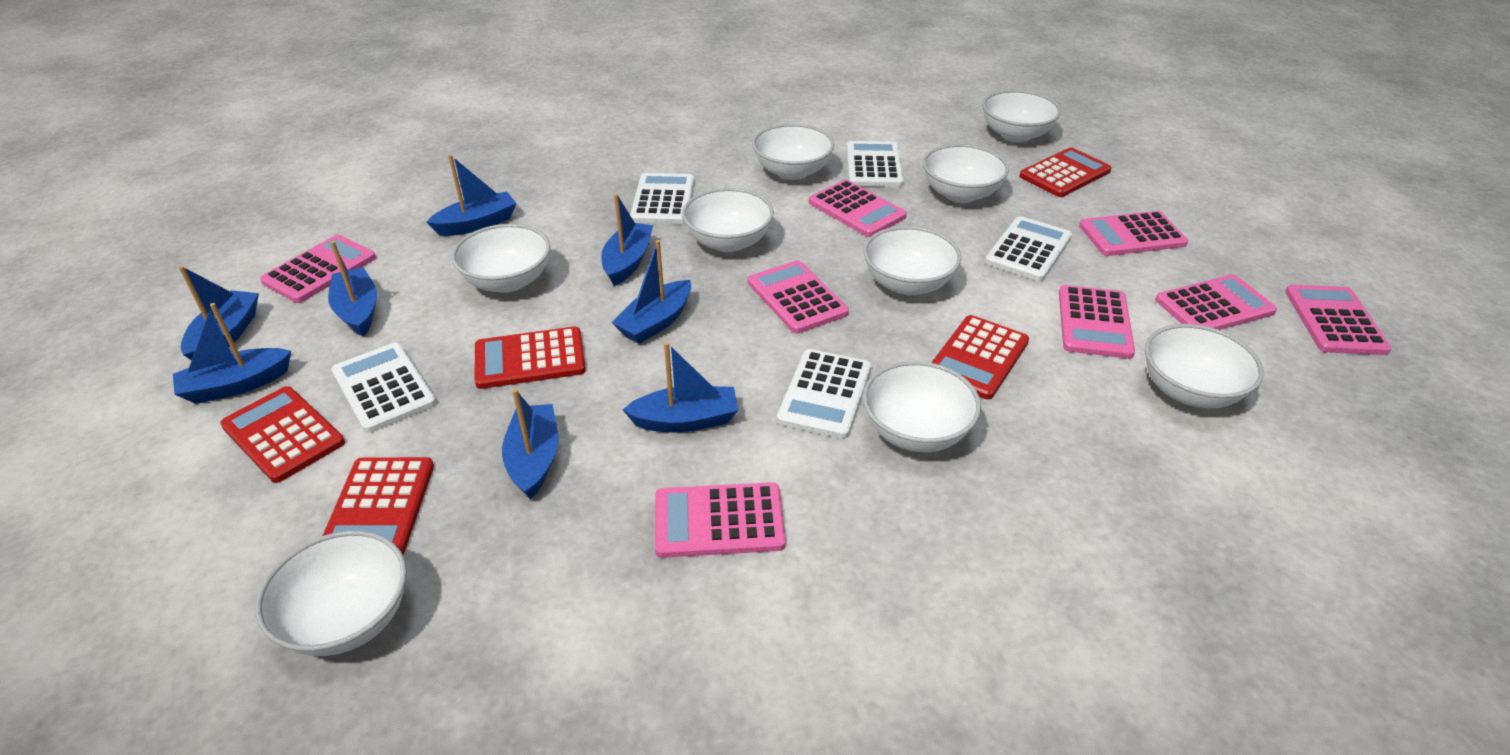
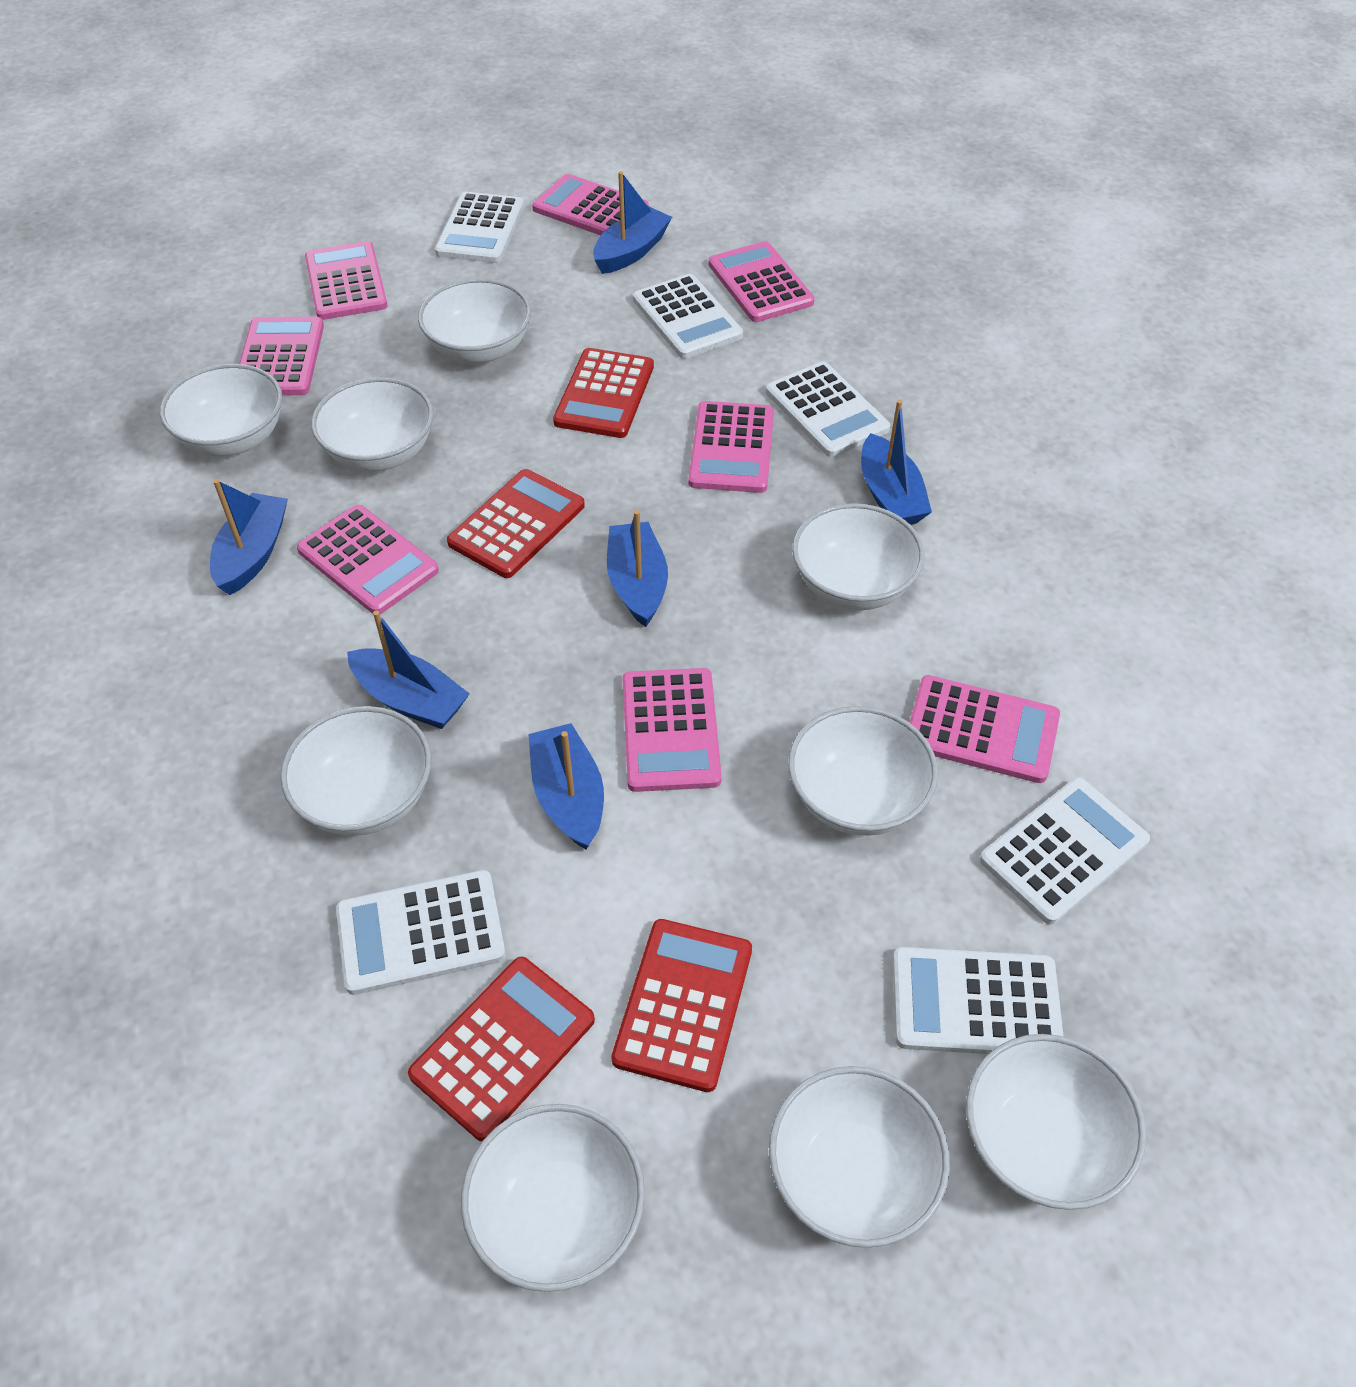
blue boat: 8 -> 6
red calculator: 5 -> 4
white calculator: 5 -> 6

